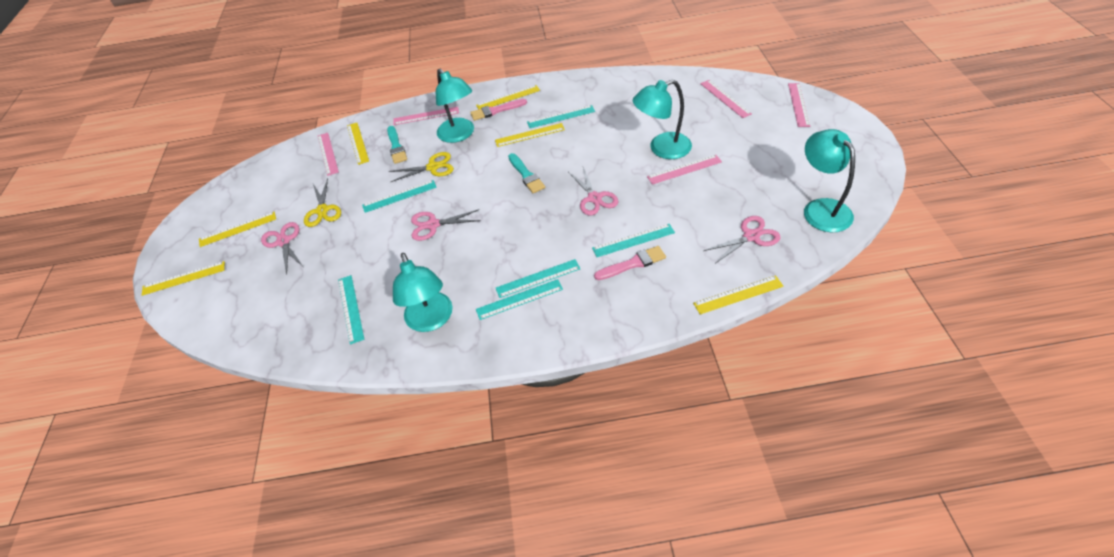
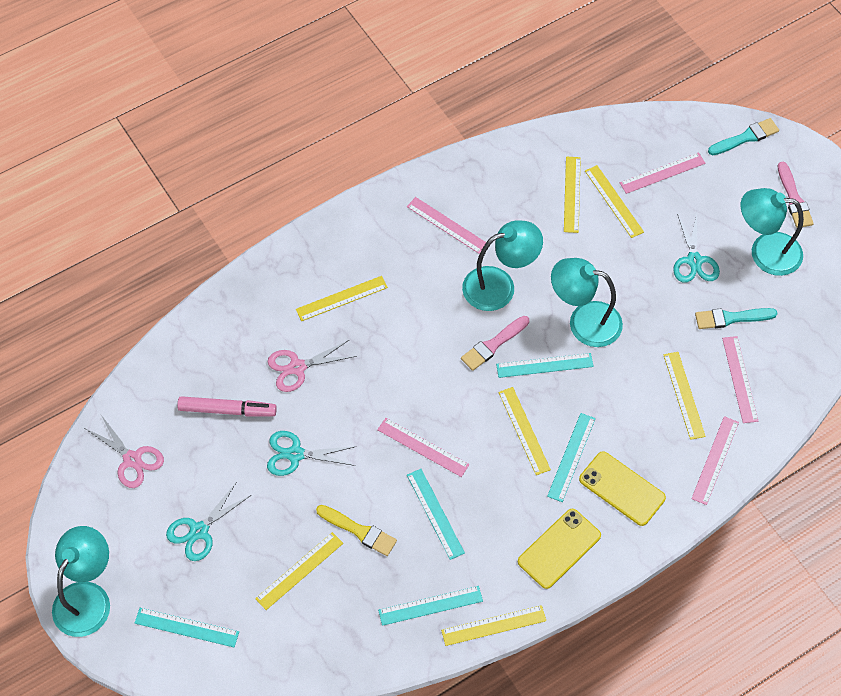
pink marker: 0 -> 1
pink scissors: 4 -> 2
turquoise ruler: 6 -> 5
turquoise scissors: 0 -> 3
yellow brush: 0 -> 1
yellow phone: 0 -> 2
yellow ruler: 6 -> 7
yellow scissors: 2 -> 0

